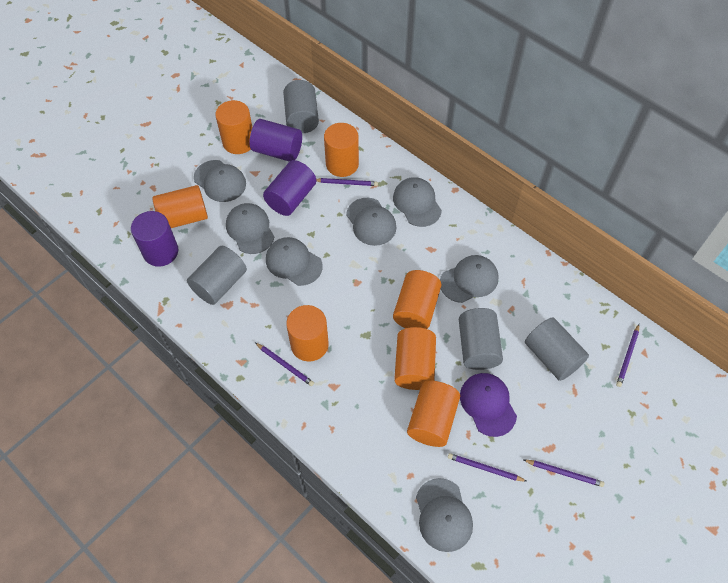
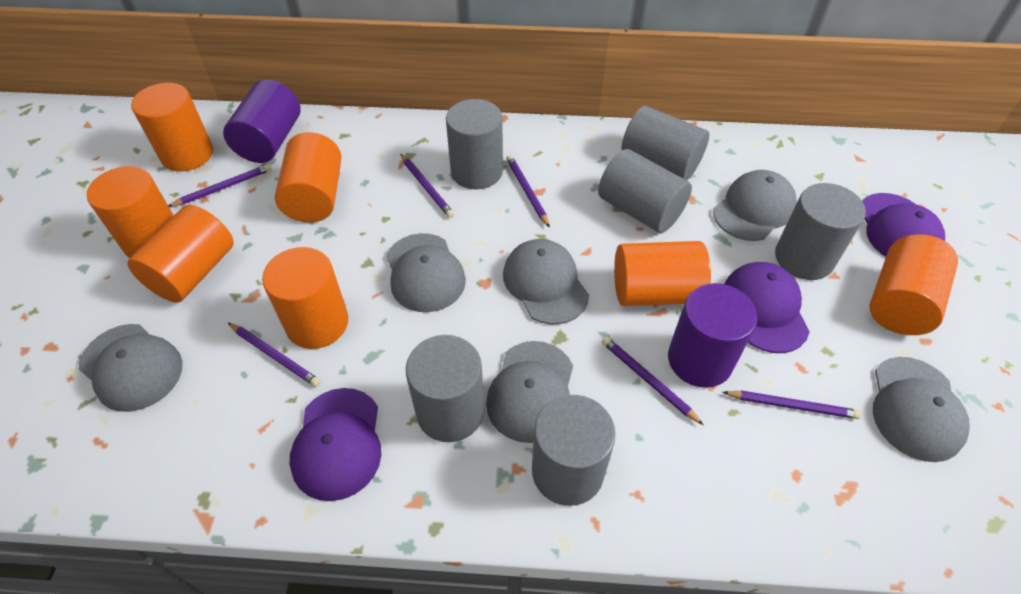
grey cap: 7 -> 6
grey cylinder: 4 -> 6
purple cap: 1 -> 3
purple cylinder: 3 -> 2
purple pencil: 5 -> 6

